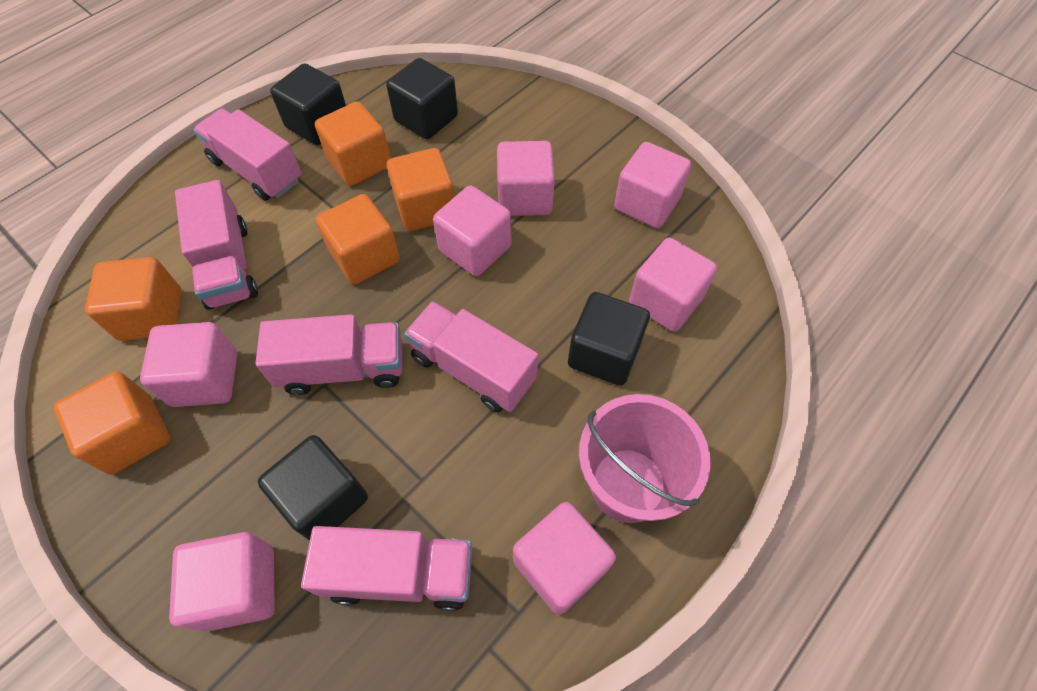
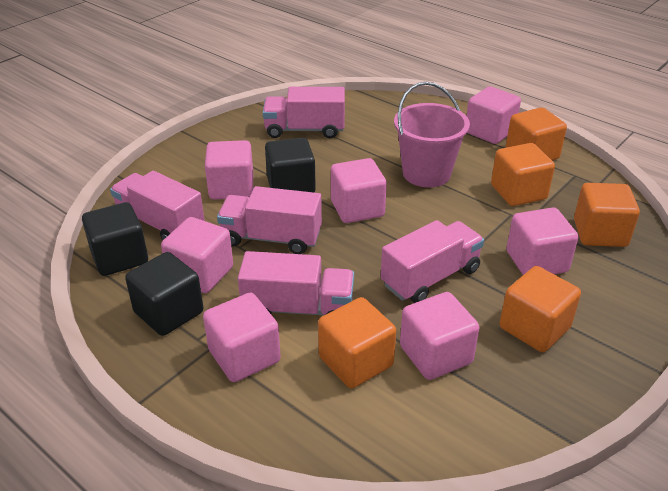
black cube: 4 -> 3

